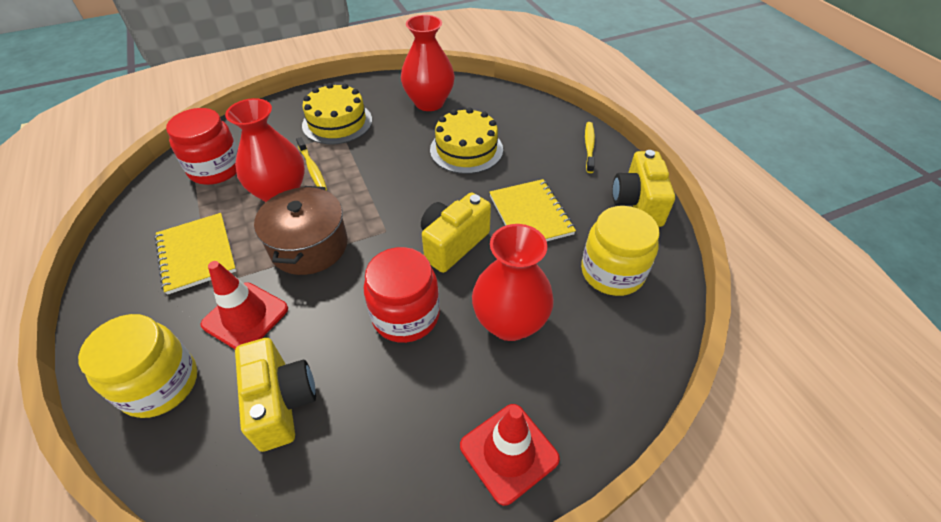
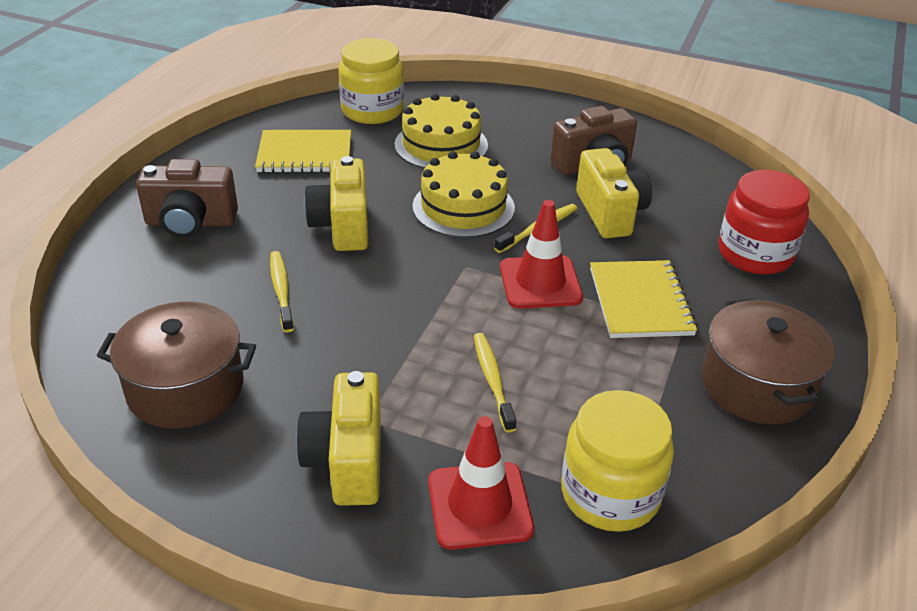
brown camera: 0 -> 2
brown pot: 1 -> 2
red jar: 2 -> 1
red vase: 3 -> 0
yellow toothbrush: 2 -> 3

